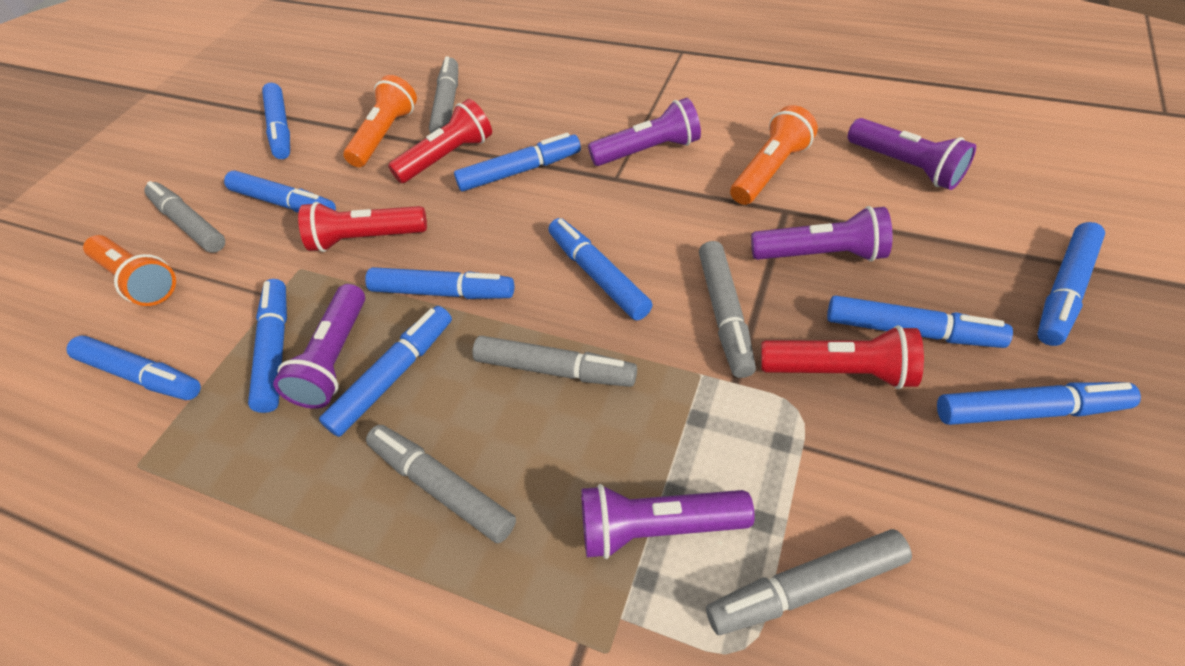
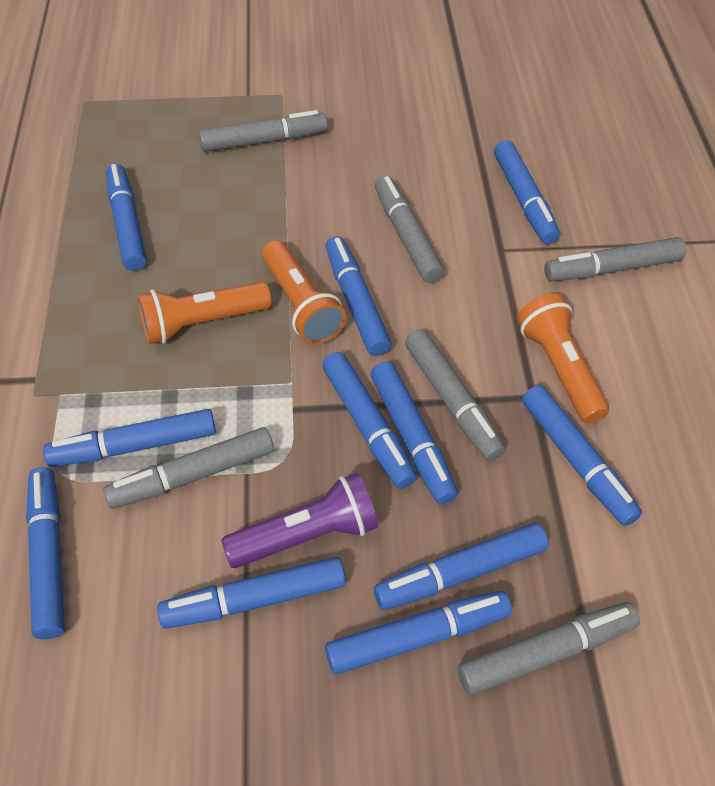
purple flashlight: 5 -> 1
red flashlight: 3 -> 0

